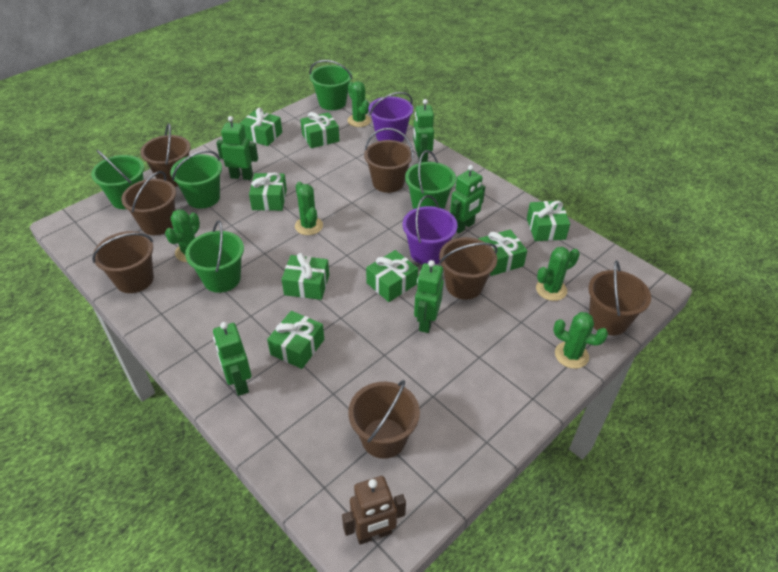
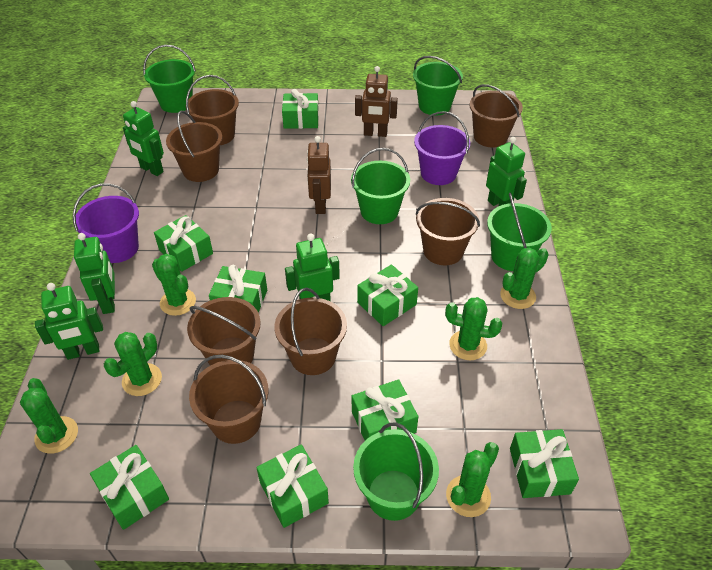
brown robot: 1 -> 2
green cactus: 5 -> 6

